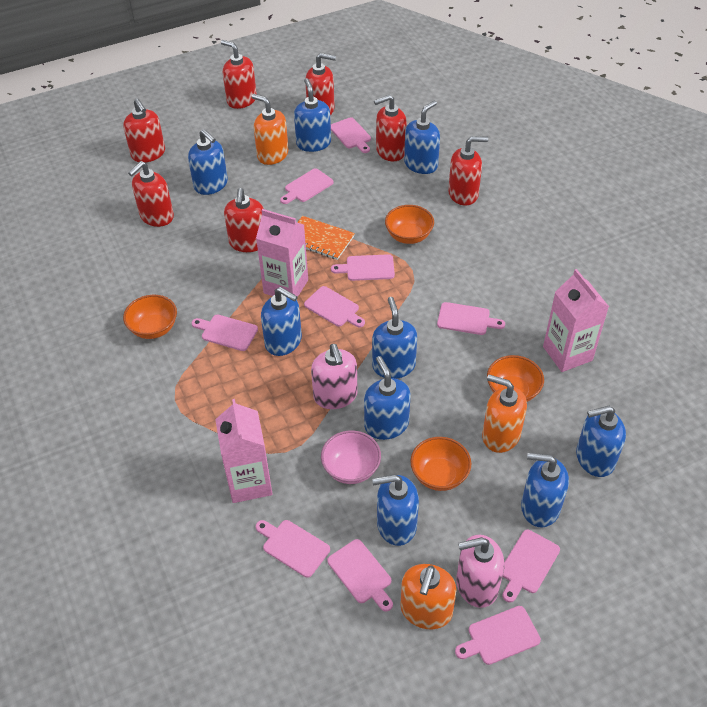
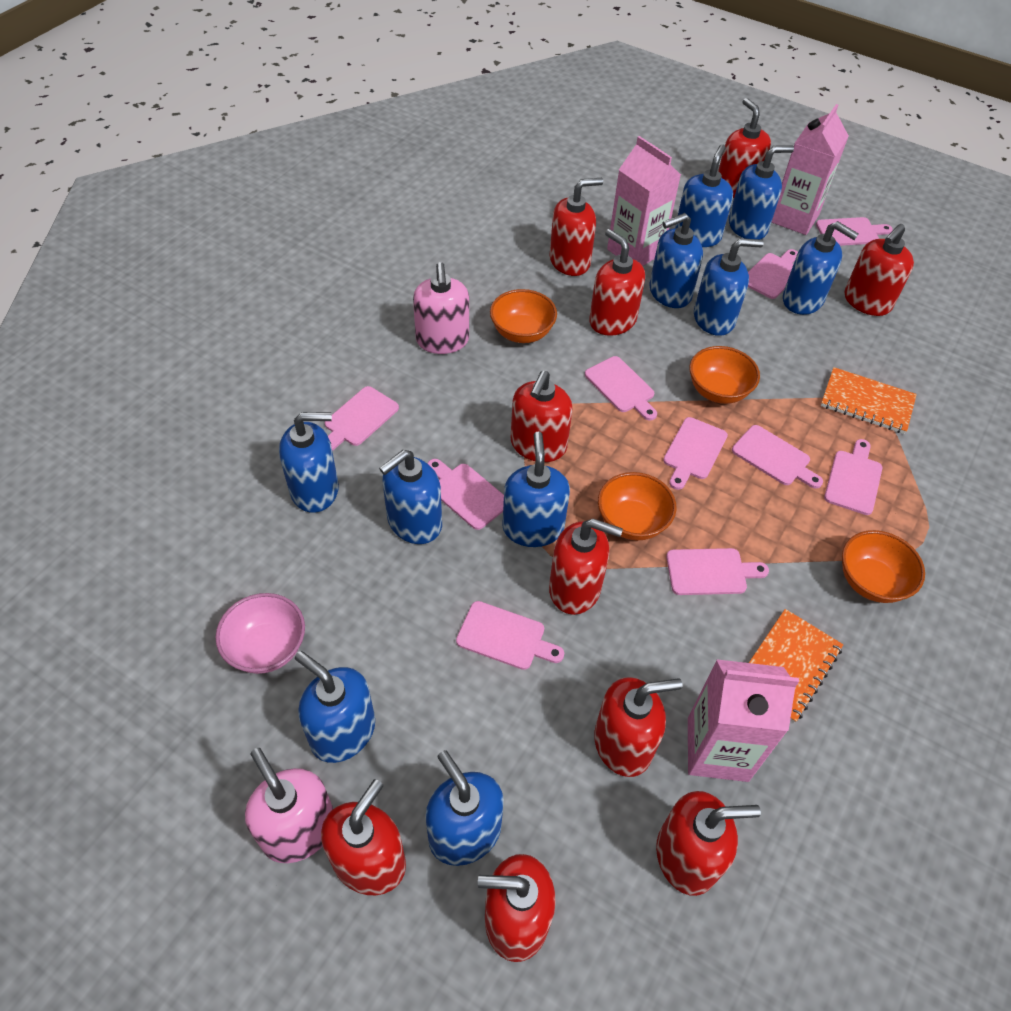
blue soap dispenser: 9 -> 10
orange notebook: 1 -> 2
orange soap dispenser: 3 -> 0
red soap dispenser: 7 -> 10

